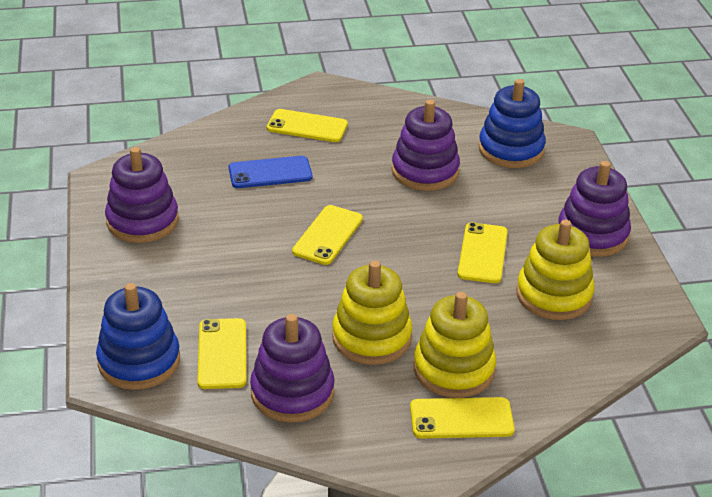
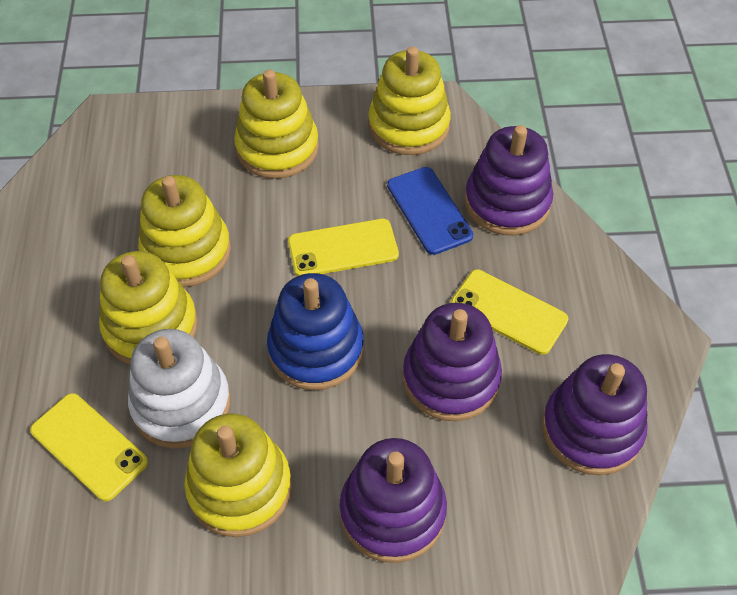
blue stacking toy: 2 -> 1
white stacking toy: 0 -> 1
yellow phone: 5 -> 3
yellow stacking toy: 3 -> 5

